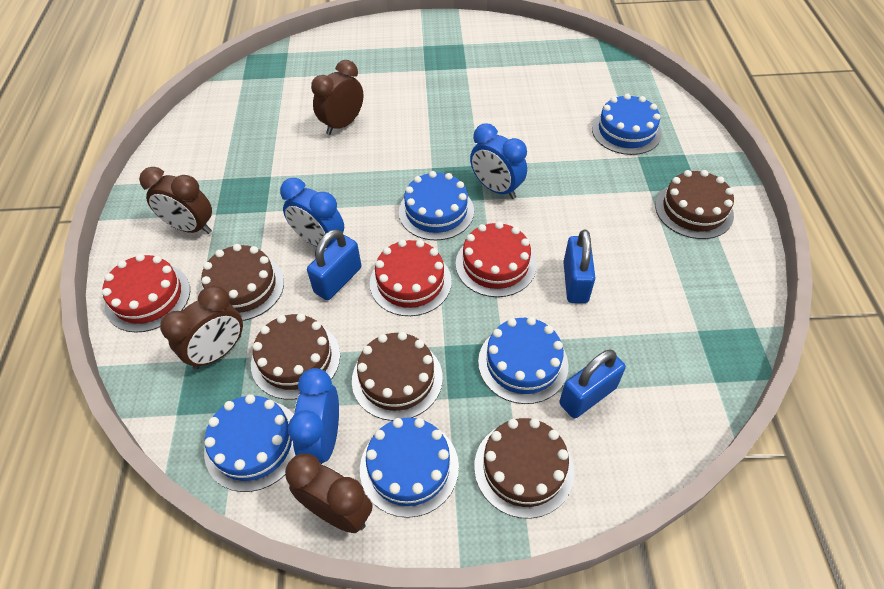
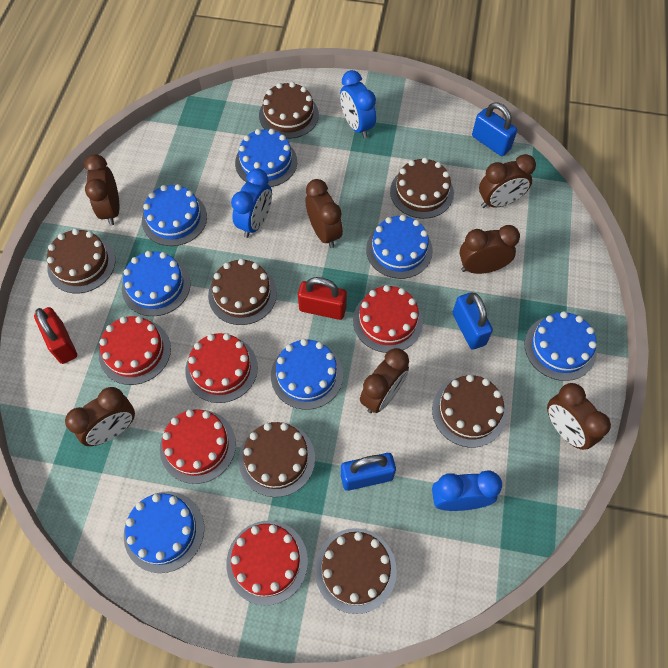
blue cake: 5 -> 7
brown cake: 5 -> 7
brown clock: 4 -> 7
red cake: 3 -> 5
red padlock: 0 -> 2

